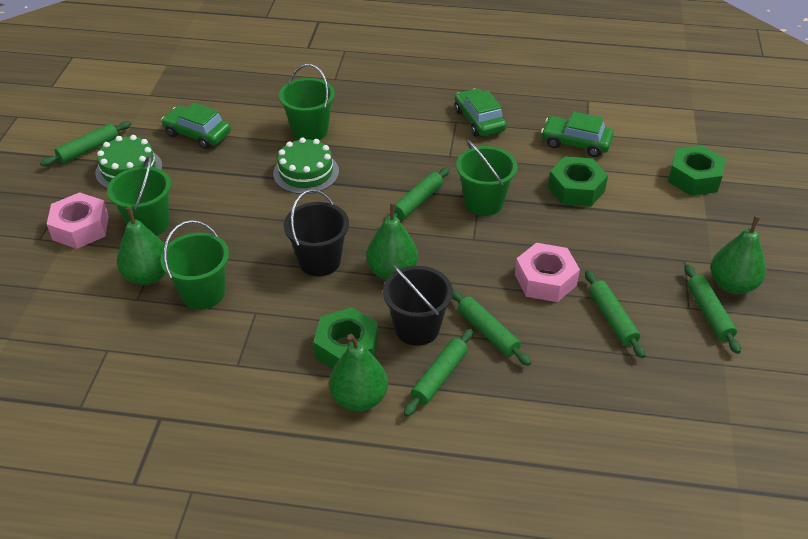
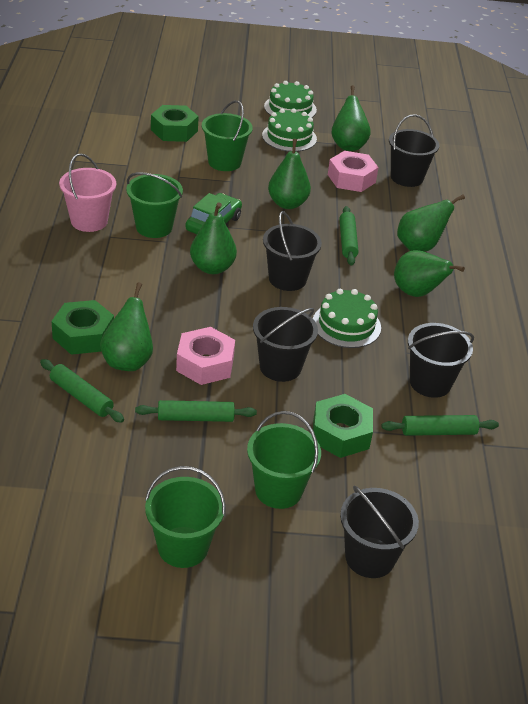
black bucket: 2 -> 5
green cake: 2 -> 3
green car: 3 -> 1
green pear: 4 -> 6
green rolling pin: 6 -> 4
pink bucket: 0 -> 1

